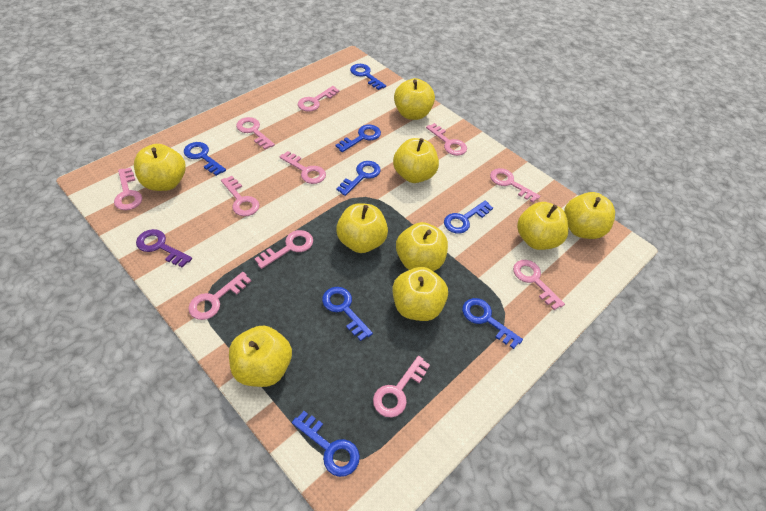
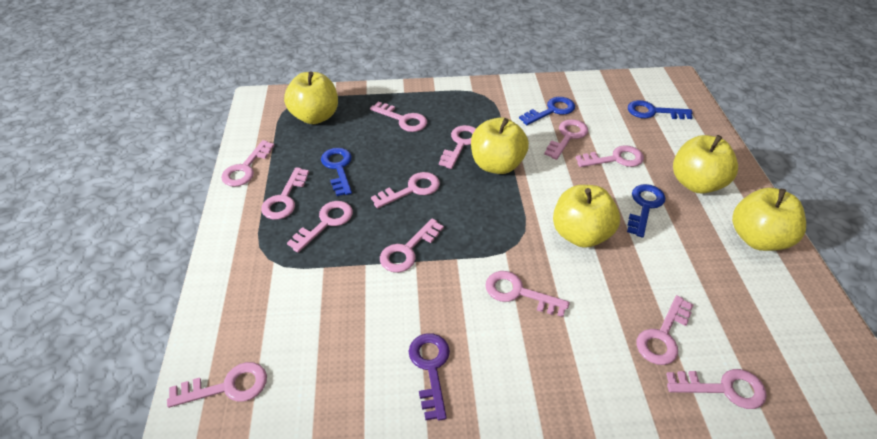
blue key: 8 -> 4
pink key: 11 -> 13
yellow apple: 9 -> 5

